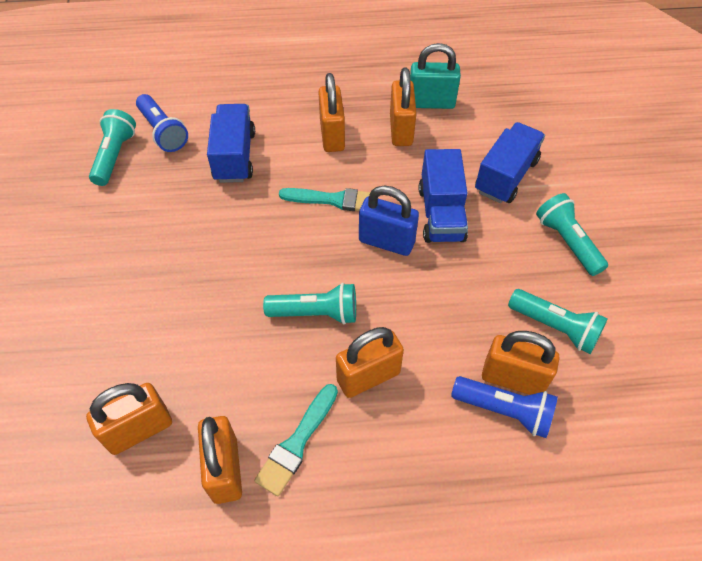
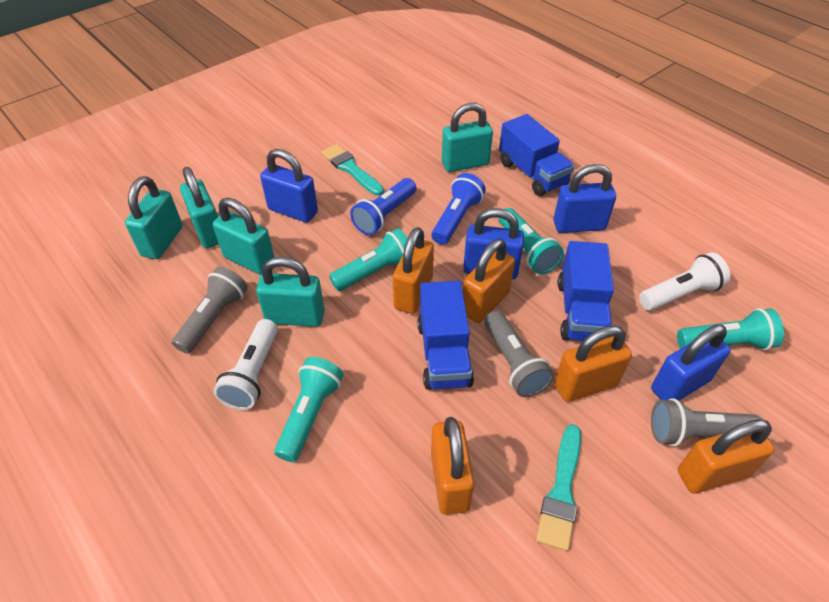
blue padlock: 1 -> 4
grey flashlight: 0 -> 3
orange padlock: 6 -> 5
turquoise padlock: 1 -> 5
white flashlight: 0 -> 2

